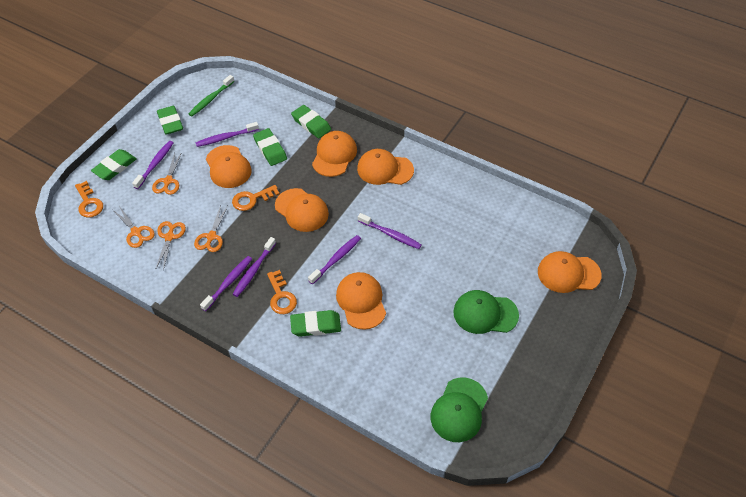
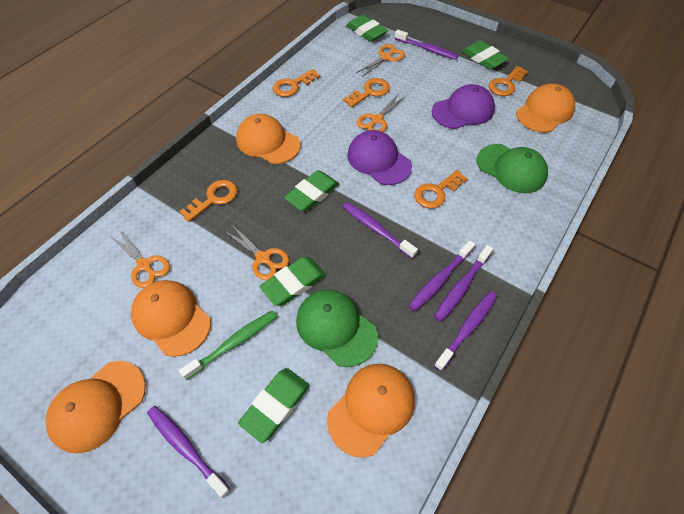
orange cap: 6 -> 5
orange key: 3 -> 5
purple cap: 0 -> 2

